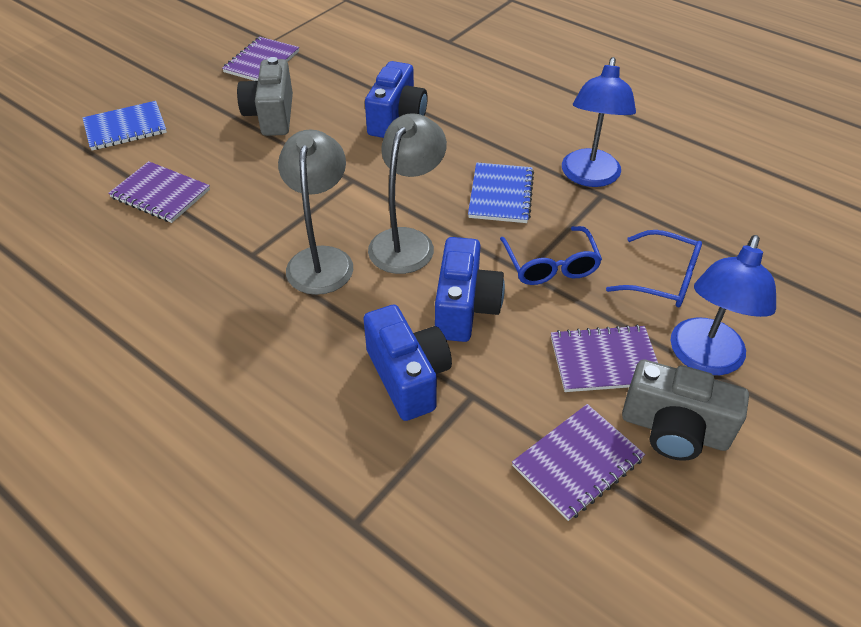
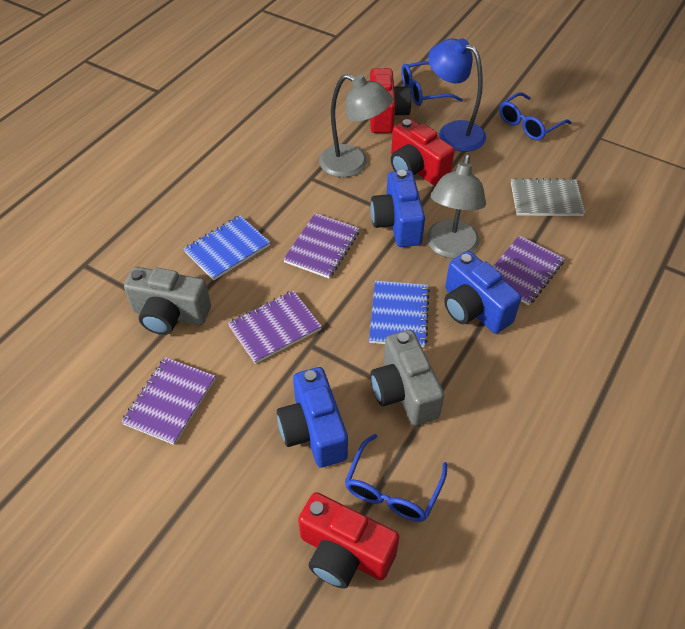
blue glasses: 2 -> 3
blue lamp: 2 -> 1
grey notebook: 0 -> 1
red camera: 0 -> 3

